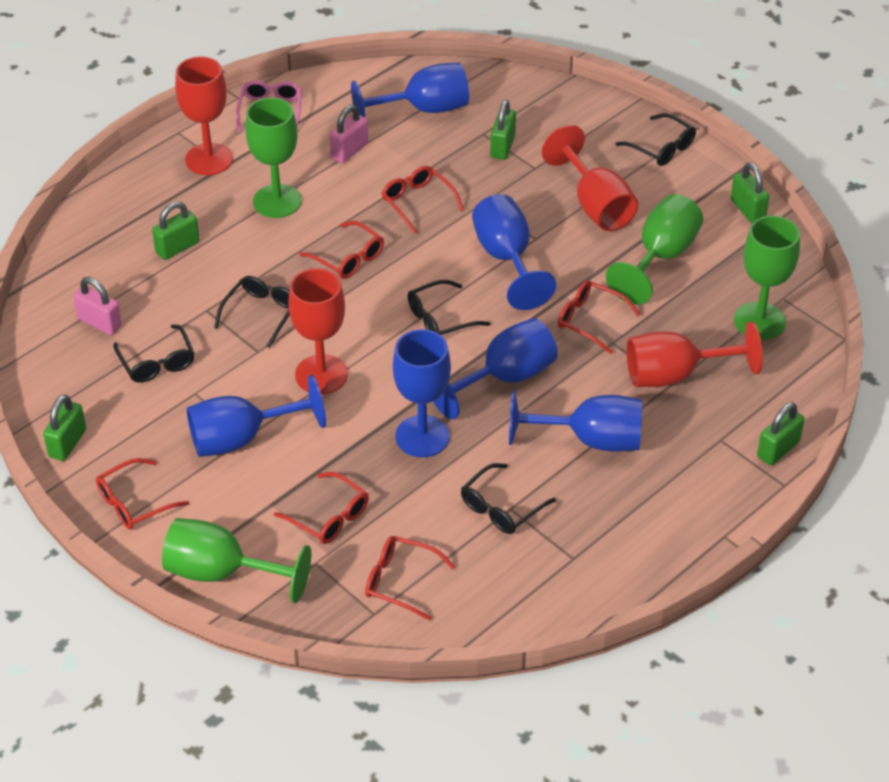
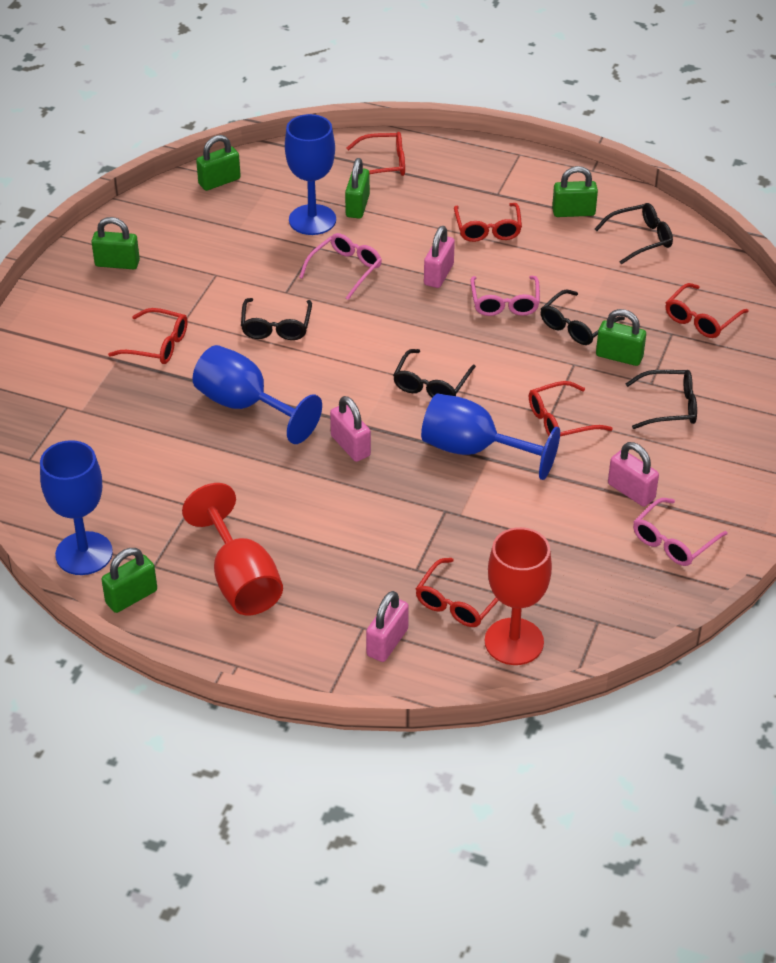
blue goblet: 6 -> 4
green goblet: 4 -> 0
green padlock: 5 -> 6
pink glasses: 1 -> 3
pink padlock: 2 -> 4
red goblet: 4 -> 2

